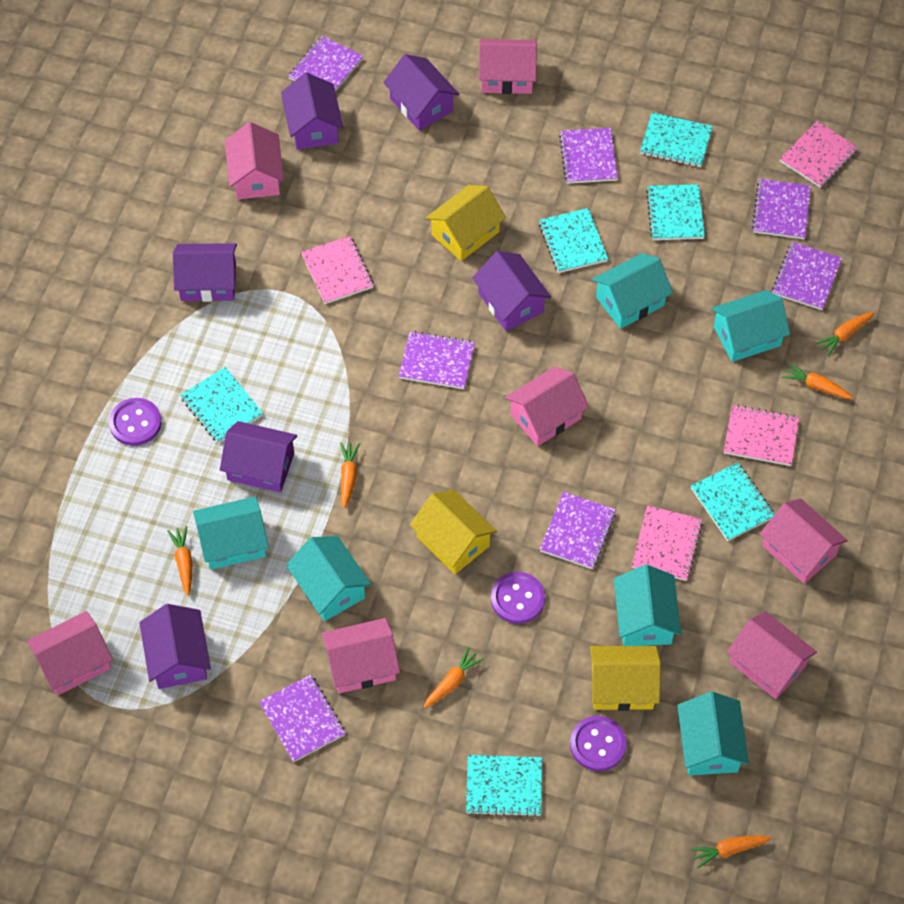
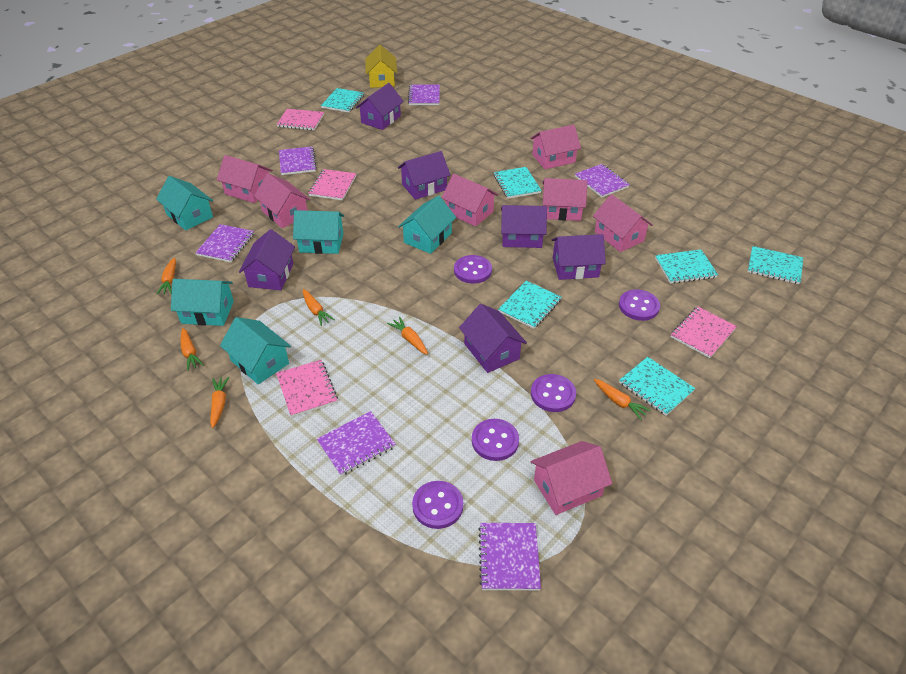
purple button: 3 -> 5
purple notebook: 7 -> 6
turquoise house: 6 -> 5
yellow house: 3 -> 1

